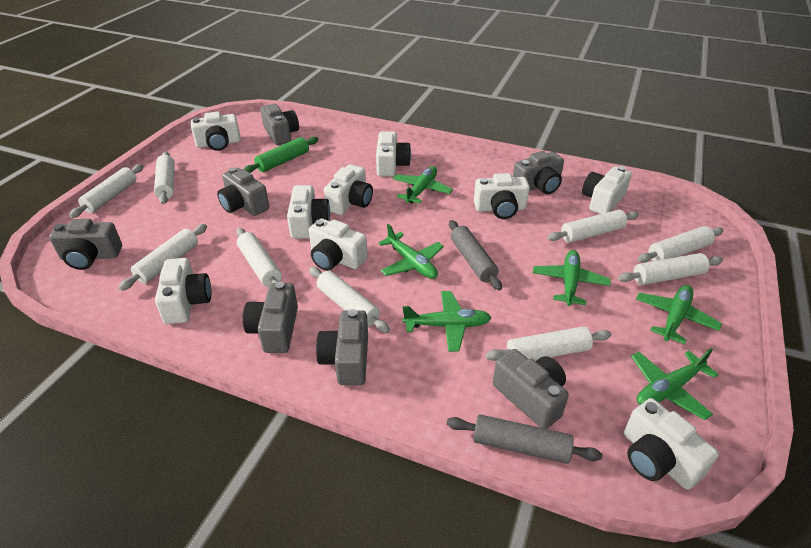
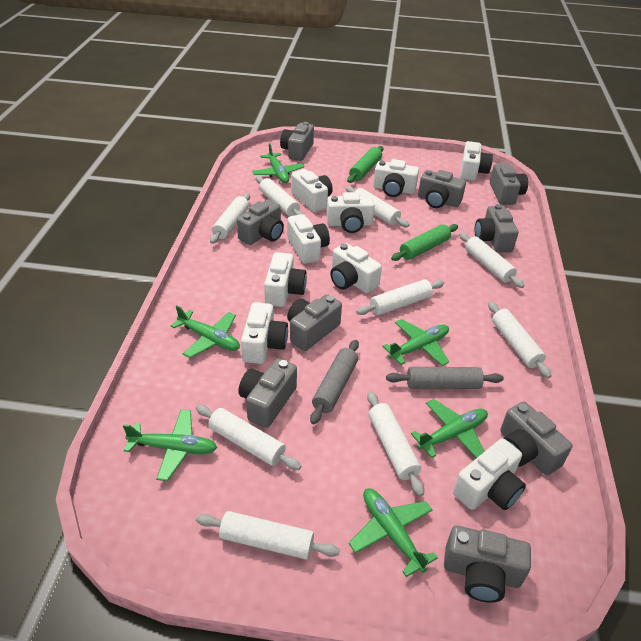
green rolling pin: 1 -> 2
grey camera: 7 -> 9

